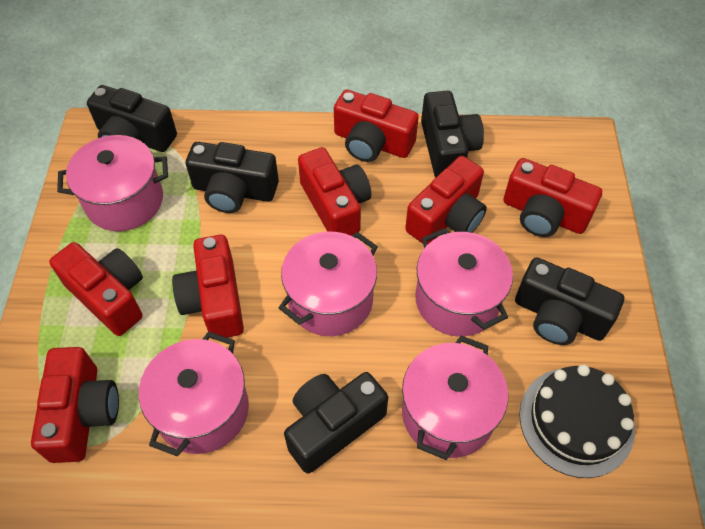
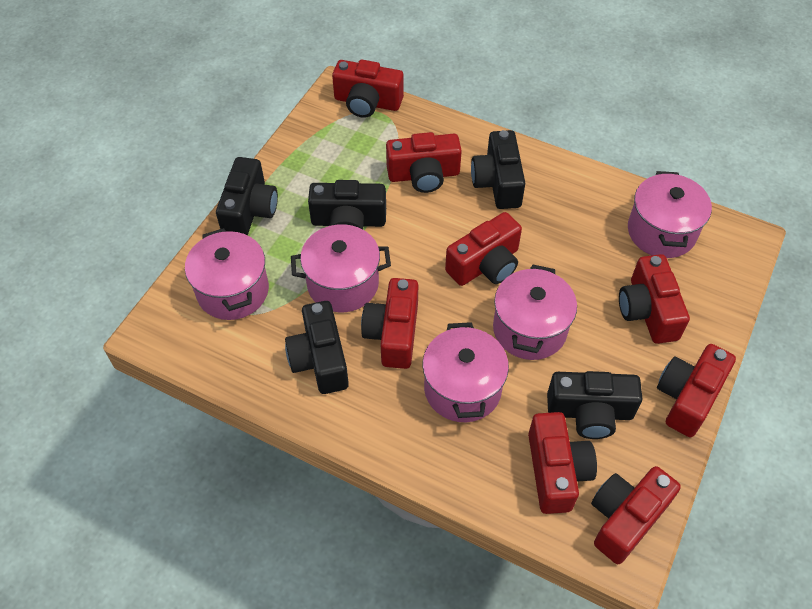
black cake: 1 -> 0
red camera: 7 -> 8

